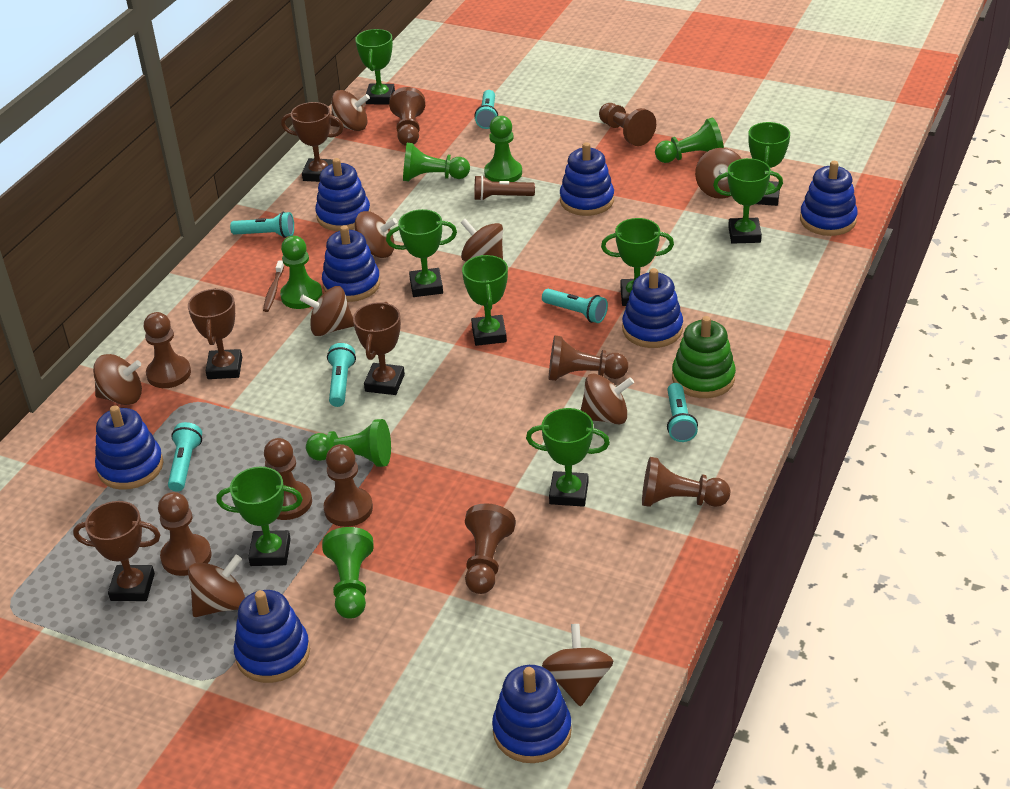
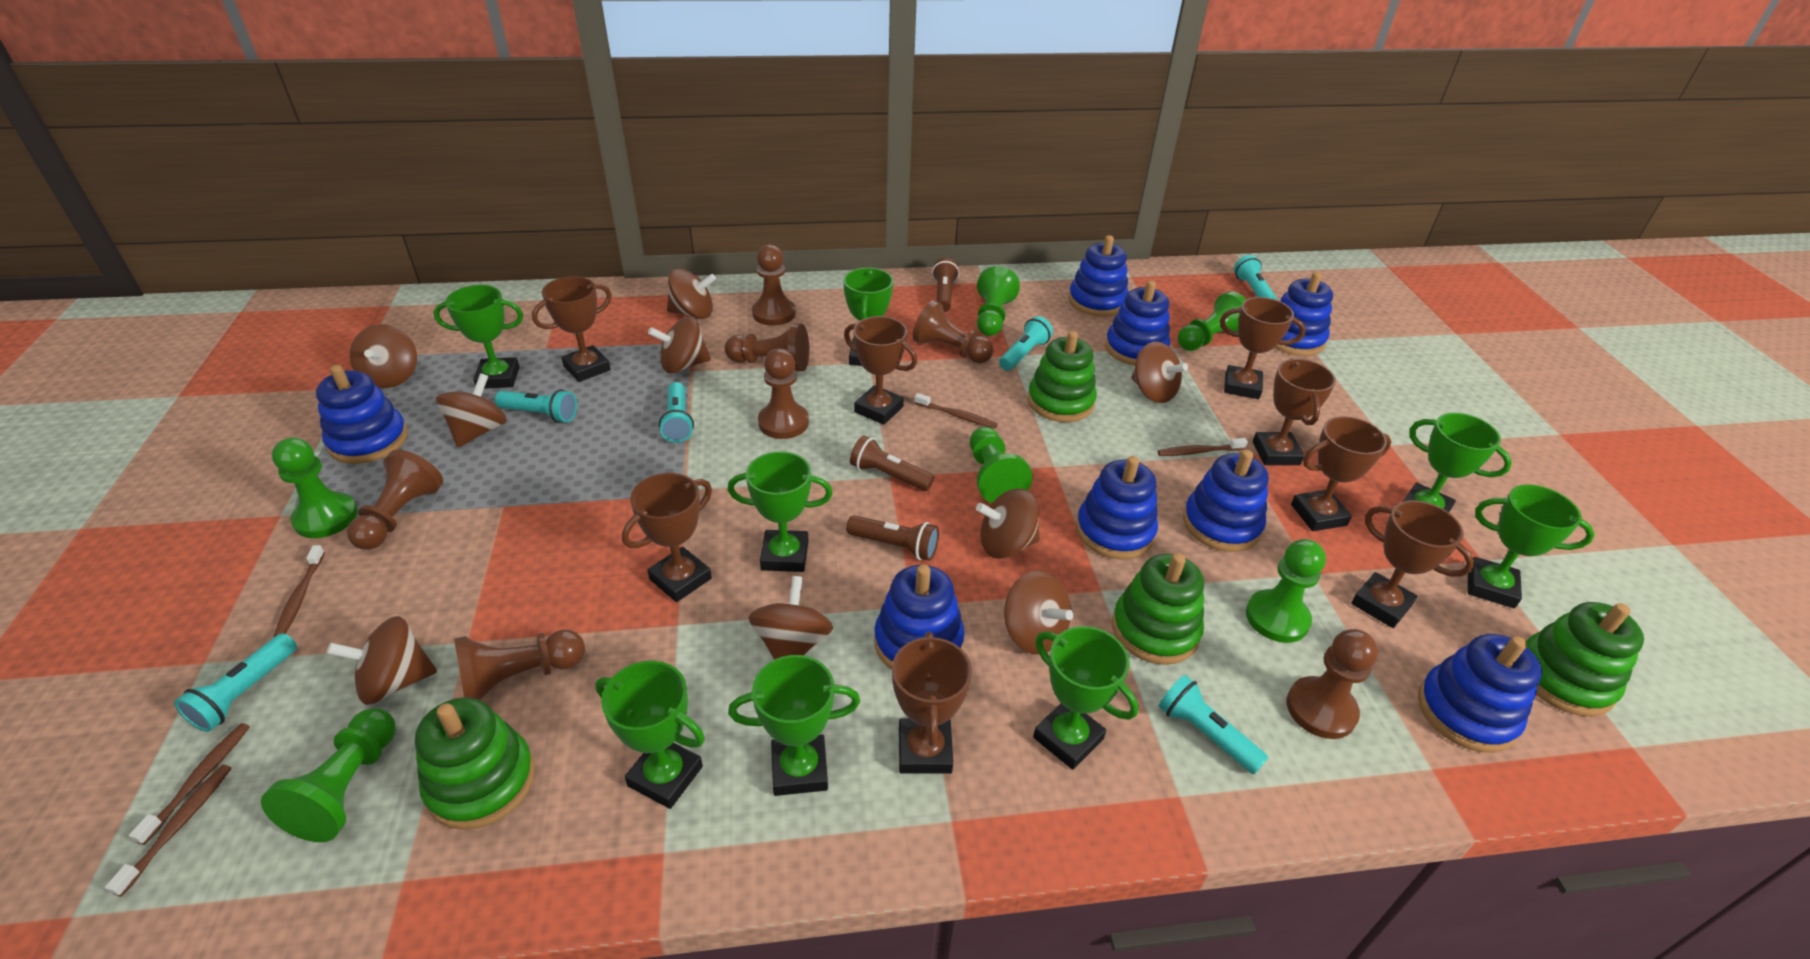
brown flashlight: 1 -> 3
brown pawn: 9 -> 7
brown toothbrush: 1 -> 5
brown trophy: 4 -> 8
green stacking toy: 1 -> 4

